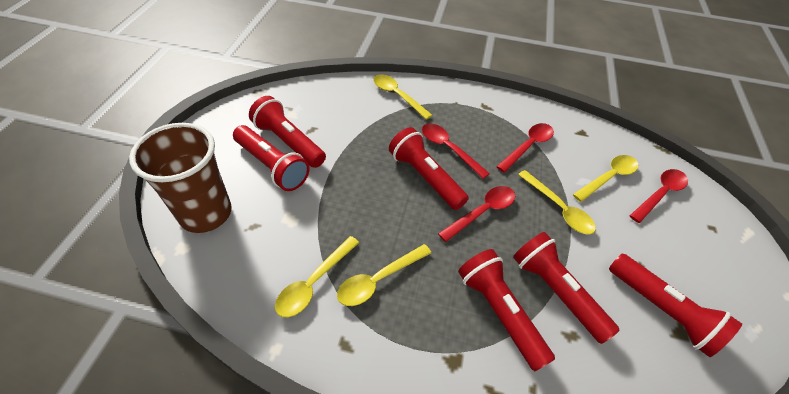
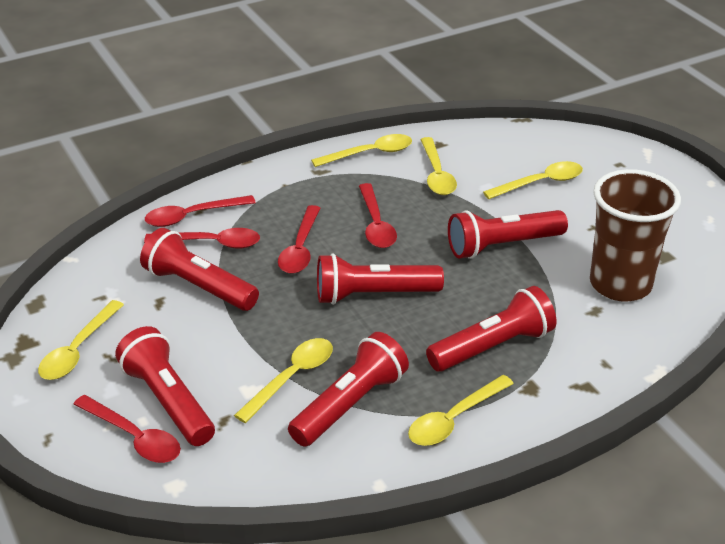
red spoon: 4 -> 5
yellow spoon: 5 -> 6

